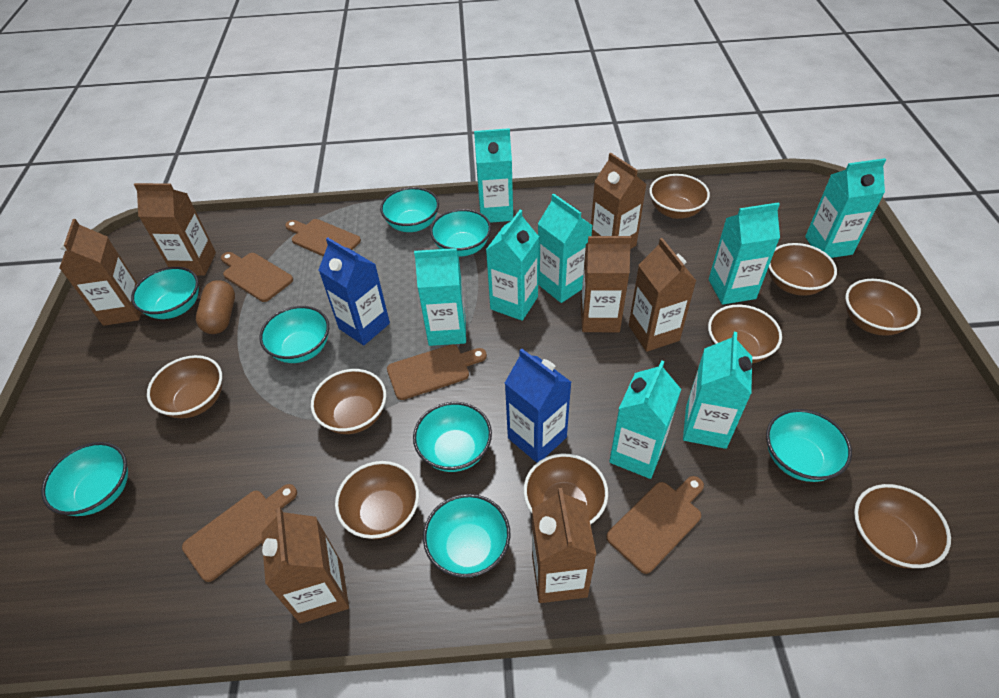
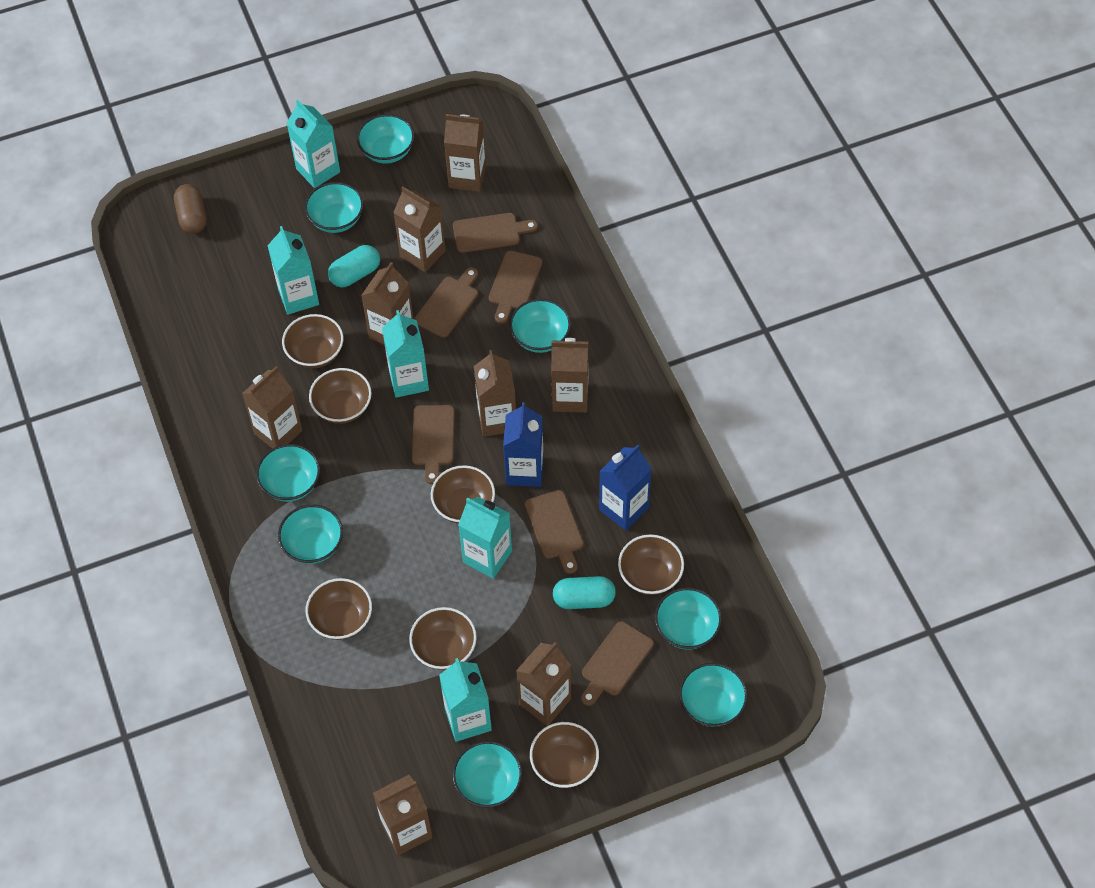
brown bowl: 9 -> 7
brown carton: 7 -> 8
brown cutting board: 5 -> 6
turquoise capsule: 0 -> 2
turquoise carton: 8 -> 5

